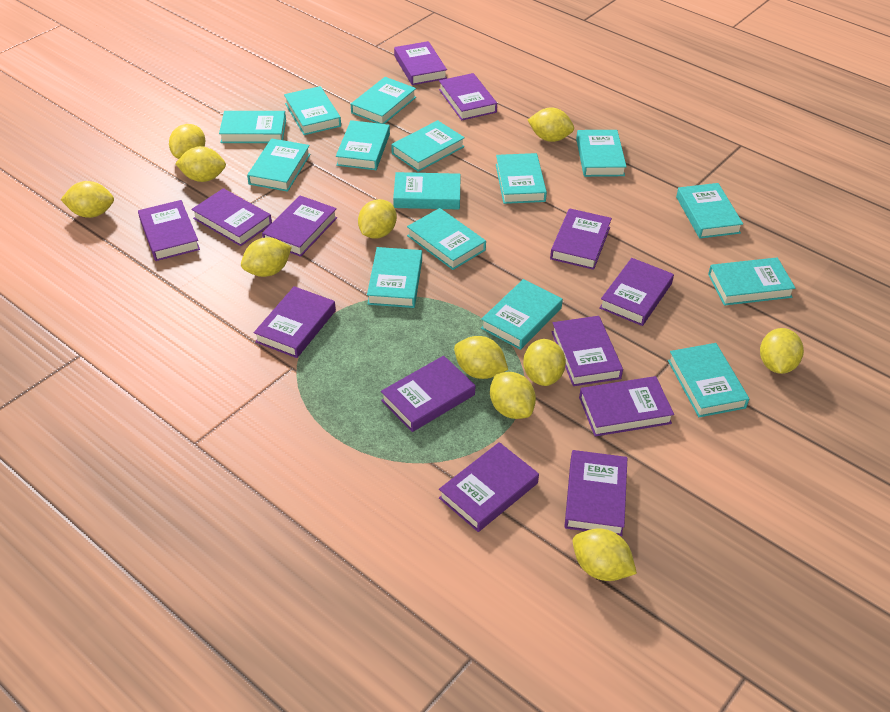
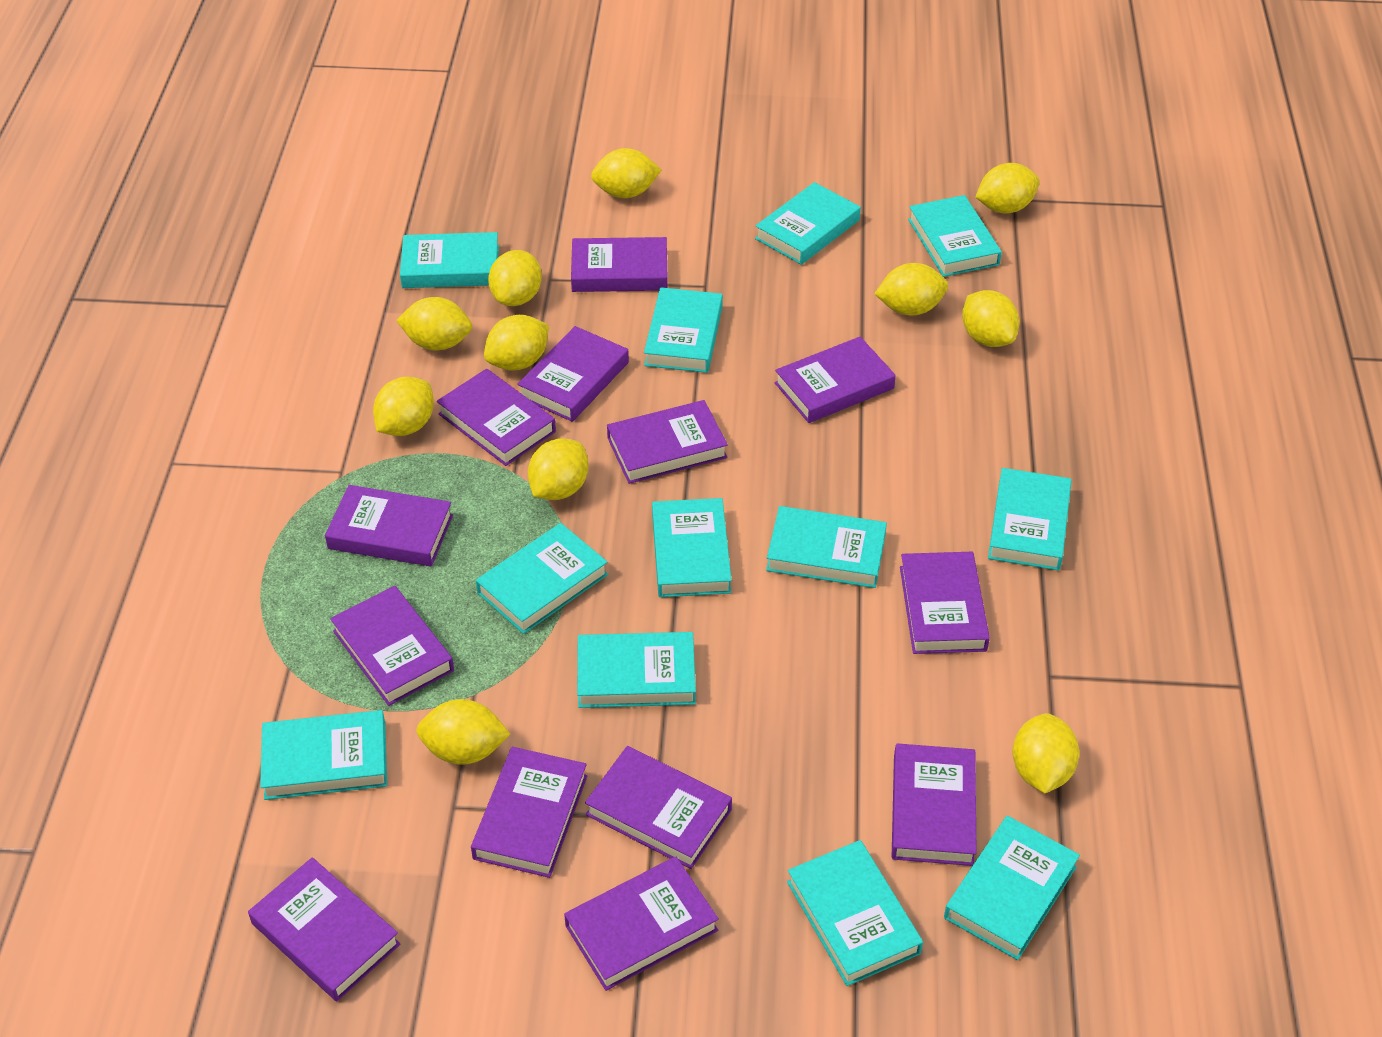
turquoise book: 15 -> 12

